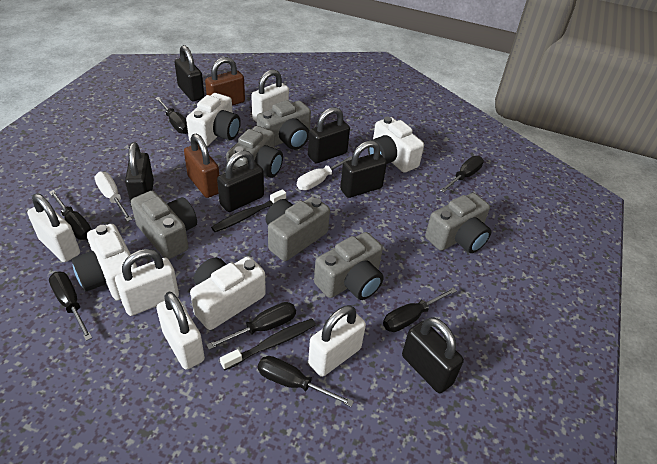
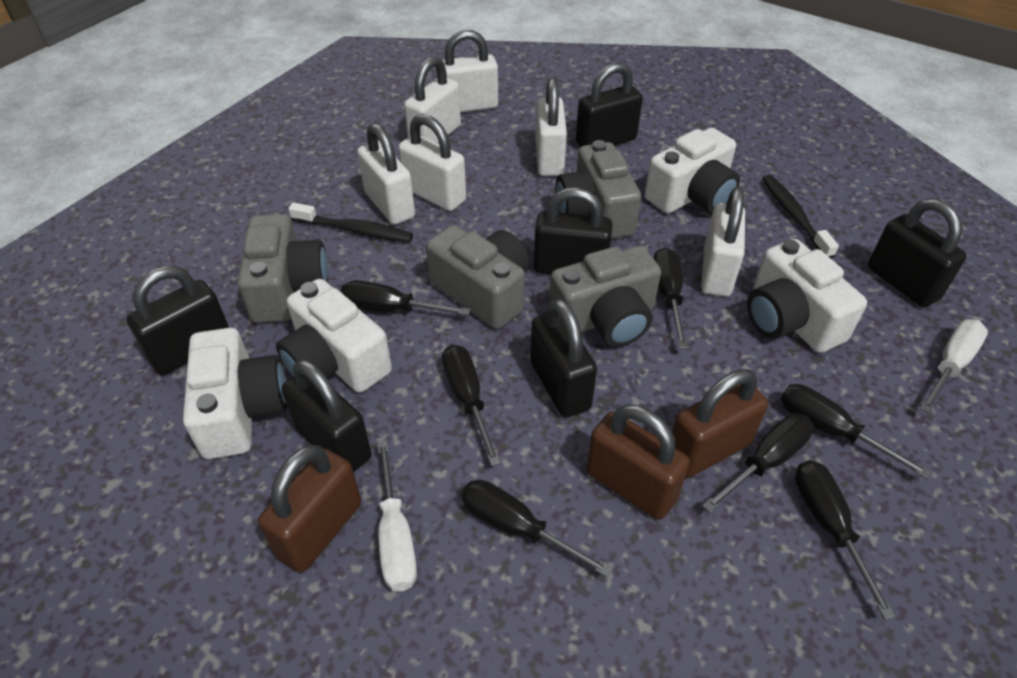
brown padlock: 2 -> 3
grey camera: 6 -> 4
white padlock: 5 -> 6

